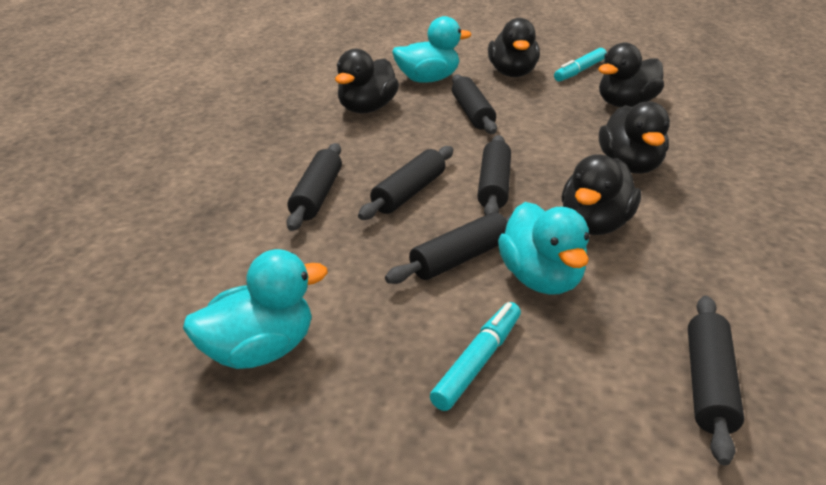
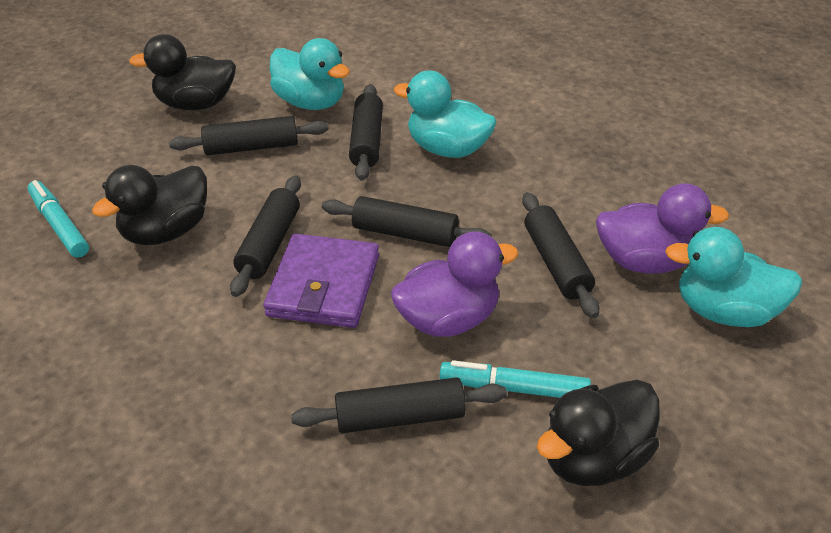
black duck: 5 -> 3
purple duck: 0 -> 2
purple wallet: 0 -> 1

